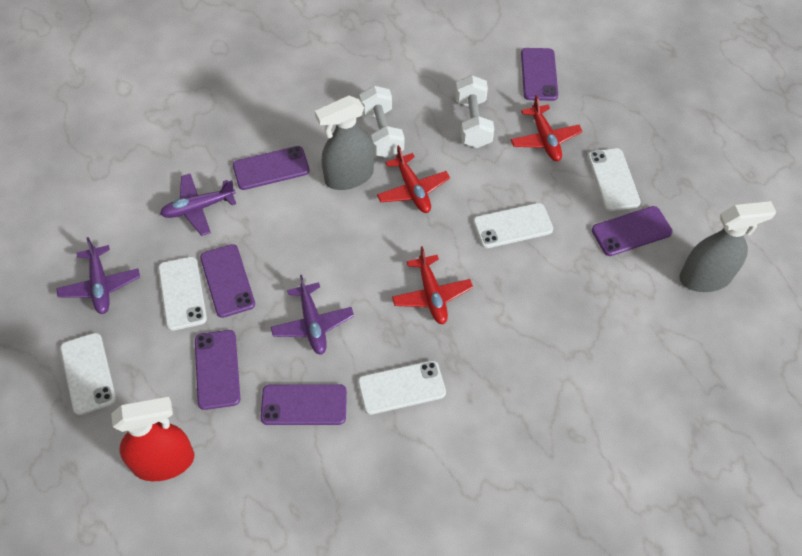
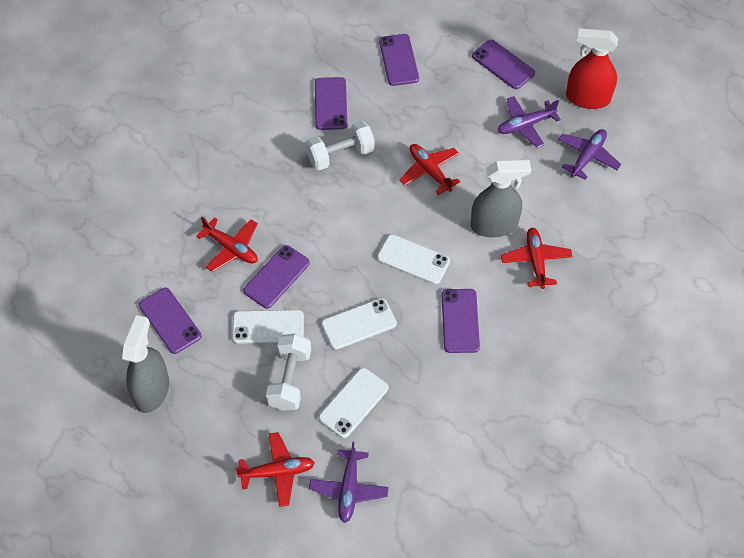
red plane: 3 -> 4
white phone: 5 -> 4

